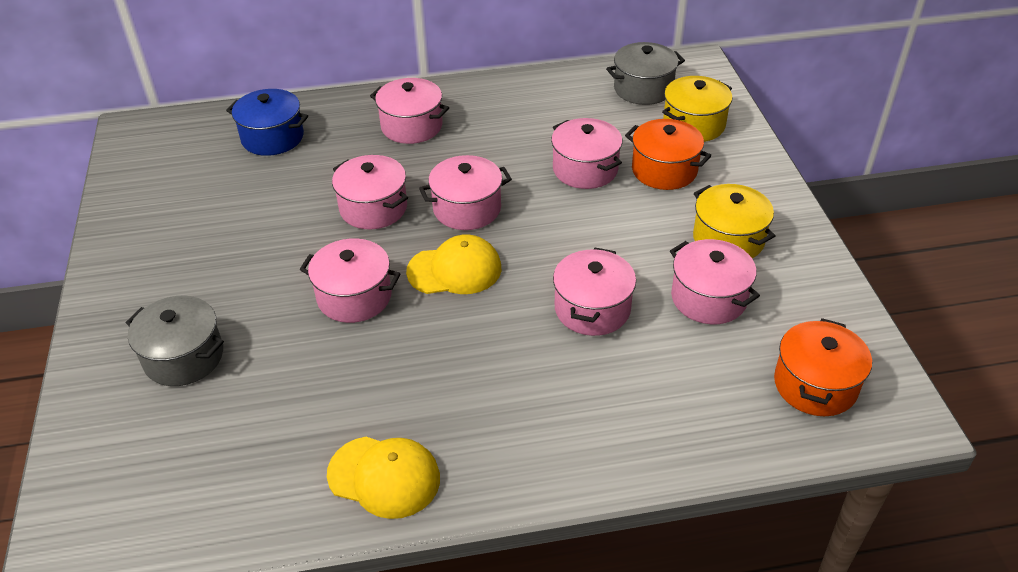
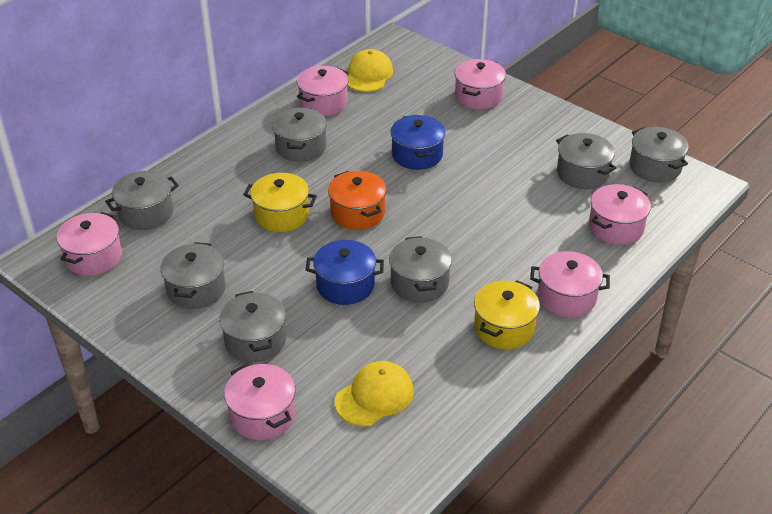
blue pot: 1 -> 2
grey pot: 2 -> 7
orange pot: 2 -> 1
pink pot: 7 -> 6

